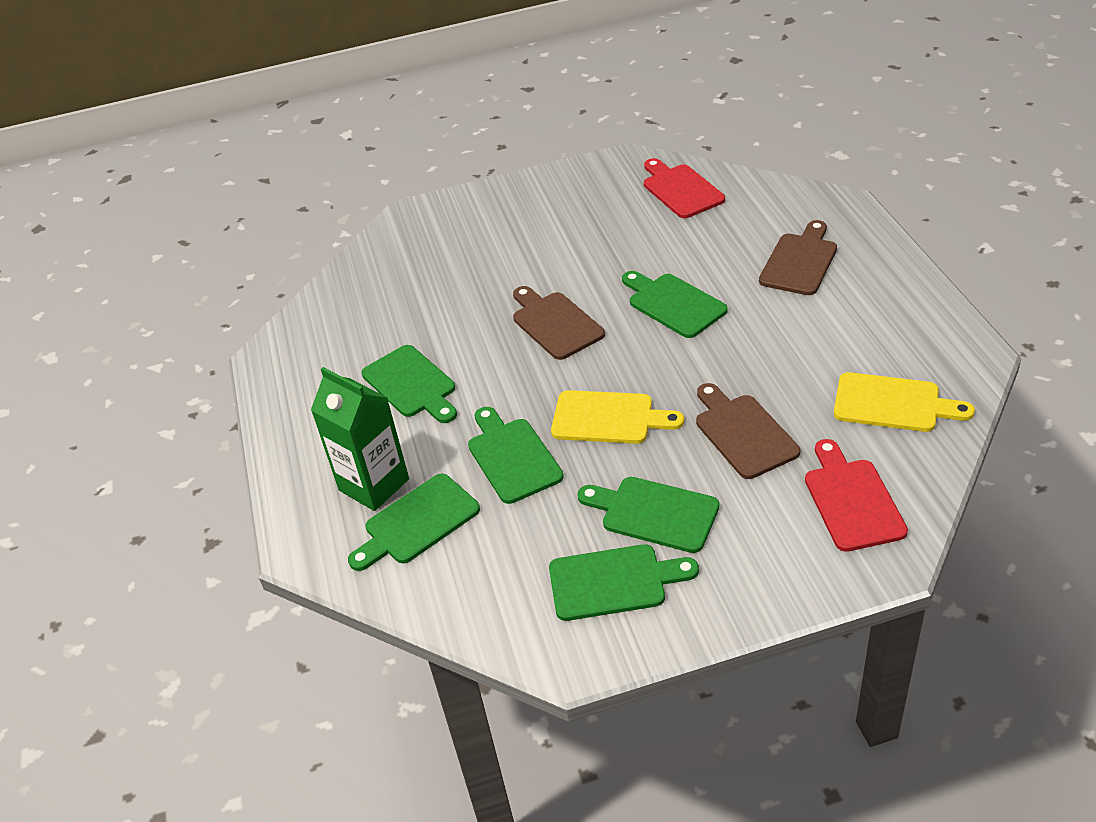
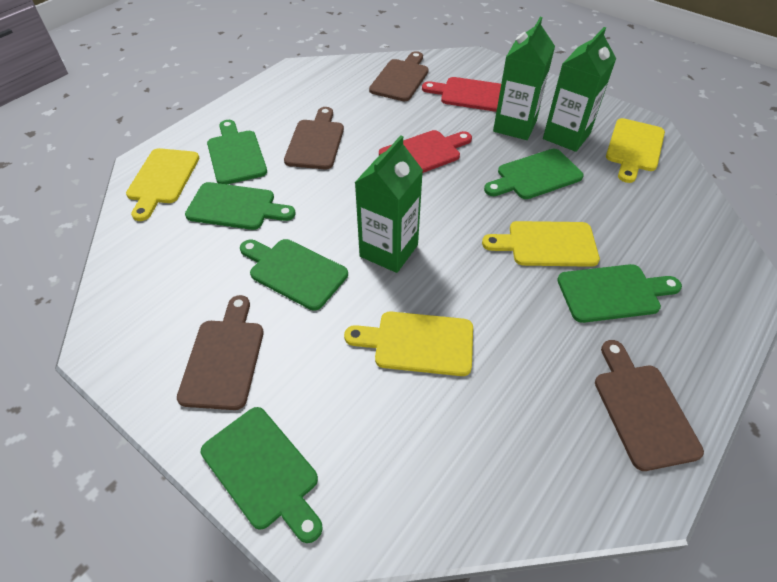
brown cutting board: 3 -> 4
green carton: 1 -> 3
yellow cutting board: 2 -> 4

